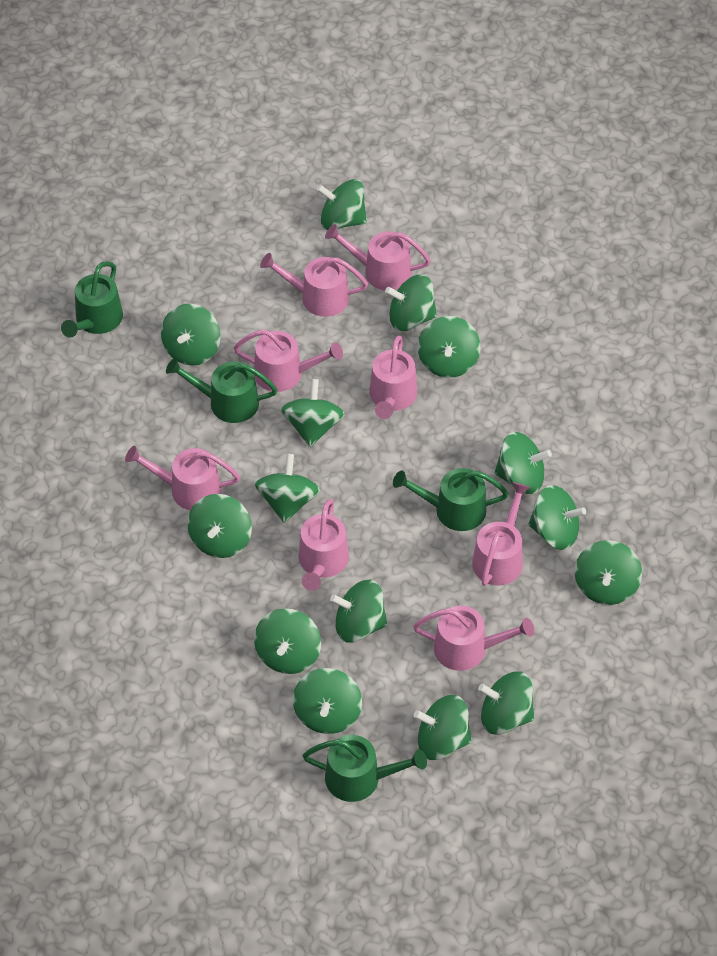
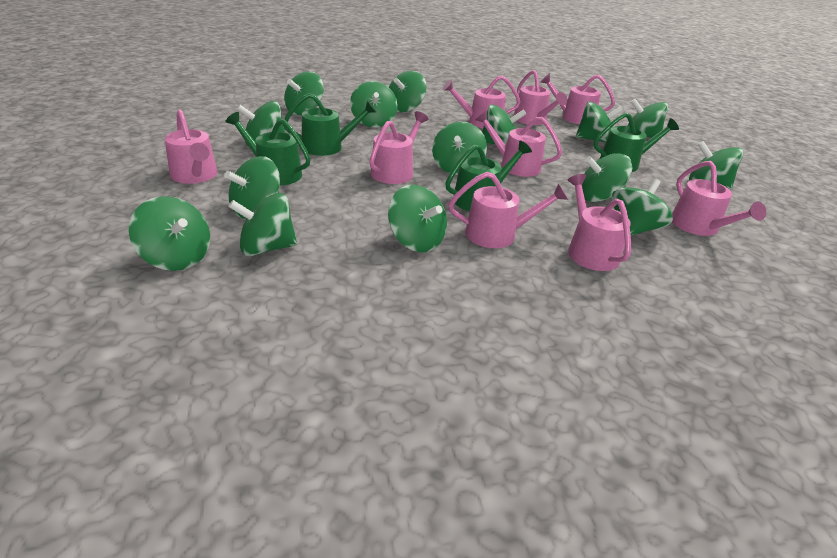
pink watering can: 8 -> 9

